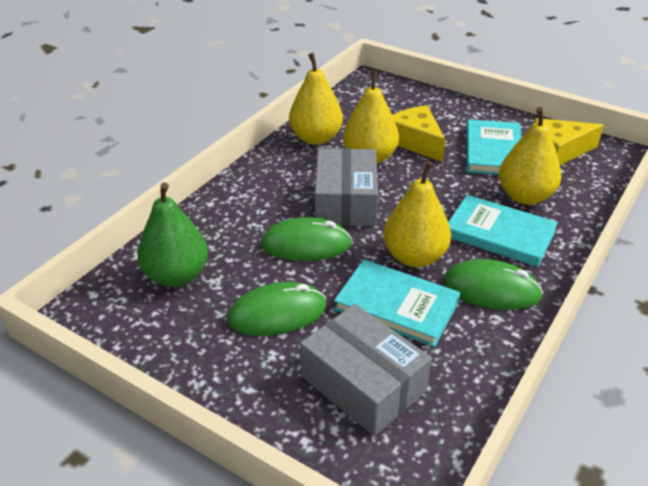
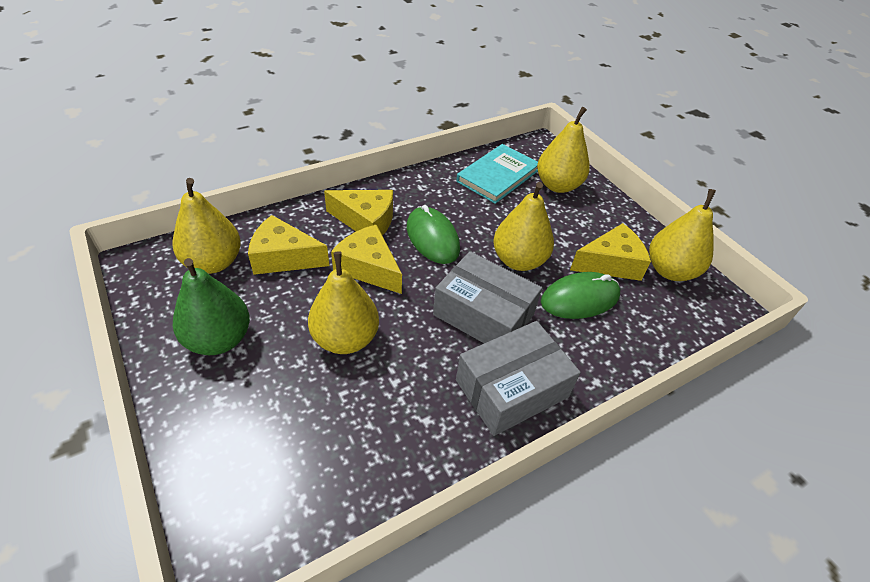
green mouse: 3 -> 2
turquoise book: 3 -> 1
yellow cheese: 2 -> 4
yellow pear: 4 -> 5

